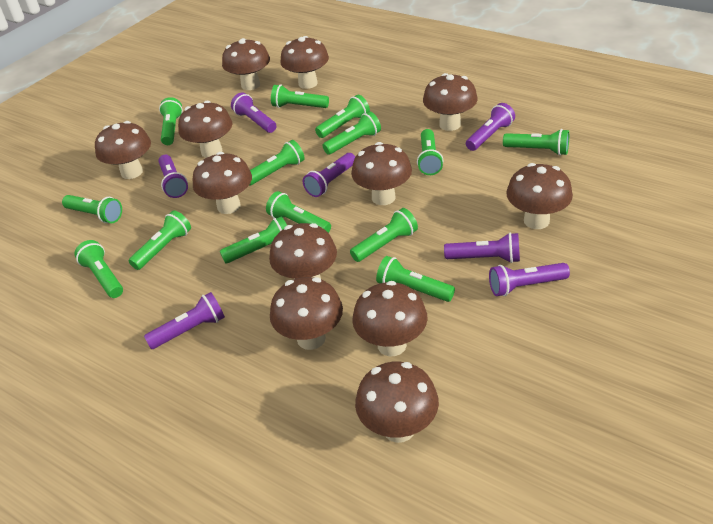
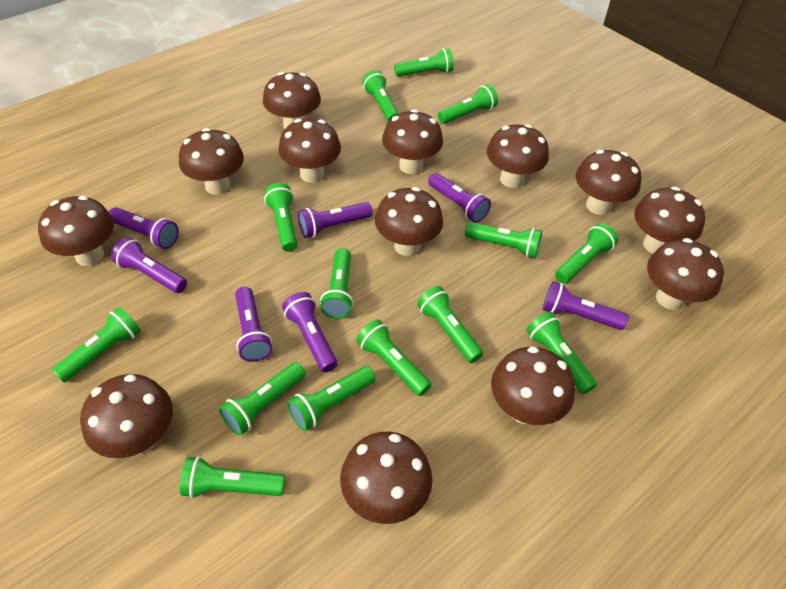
brown mushroom: 12 -> 13

